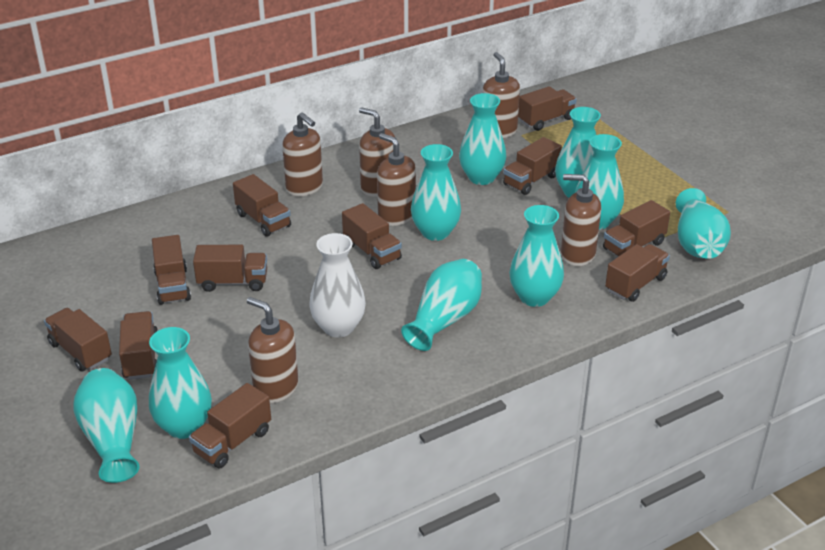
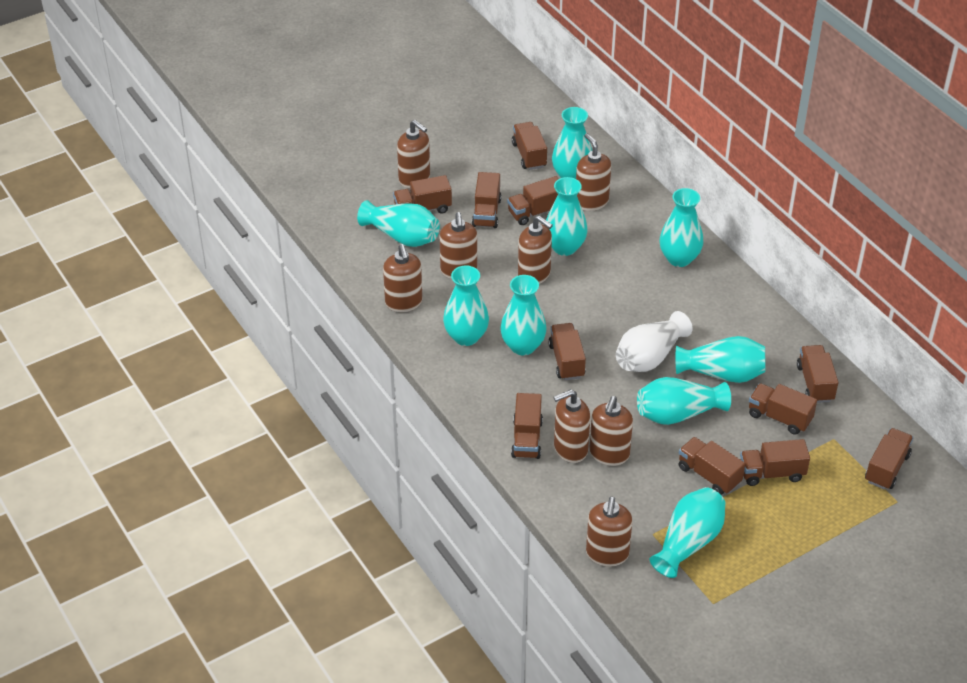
brown soap dispenser: 6 -> 8

